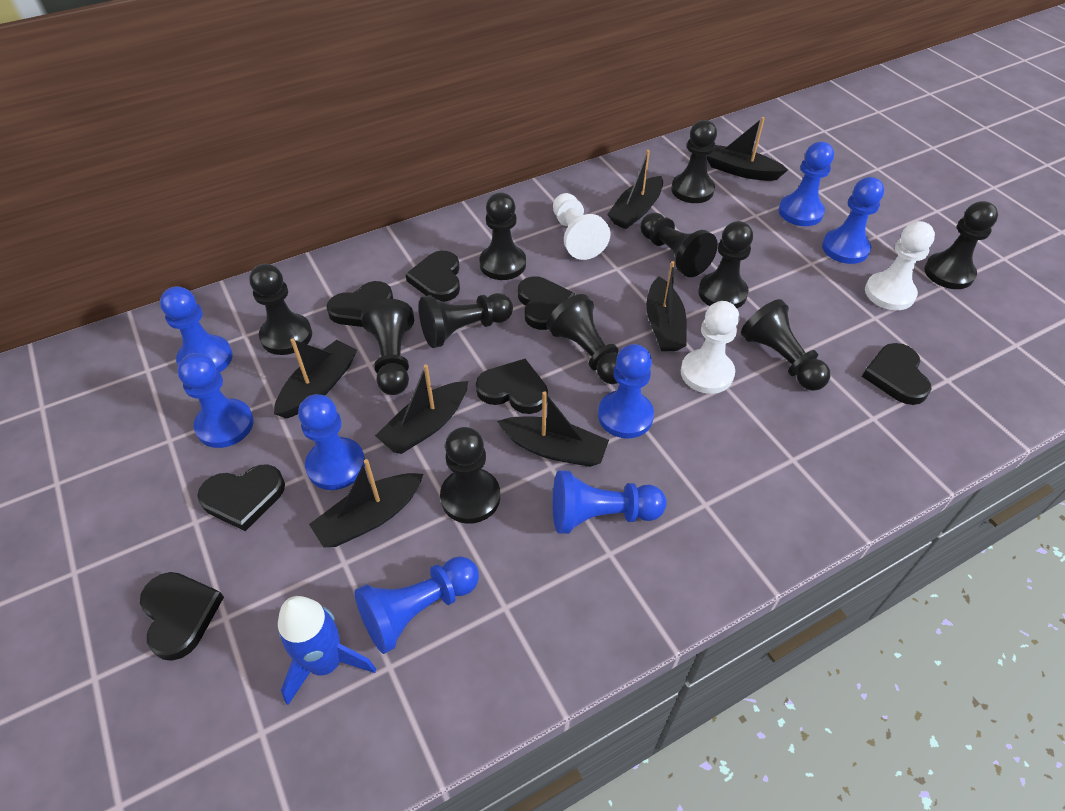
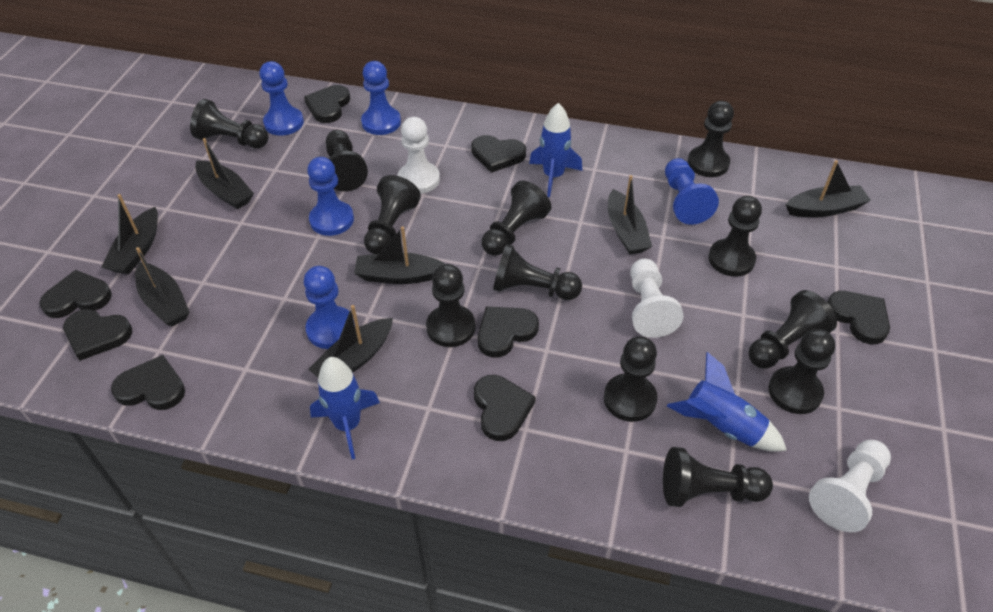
black heart: 7 -> 8
black pawn: 11 -> 12
blue pawn: 8 -> 5
blue rocket: 1 -> 3

